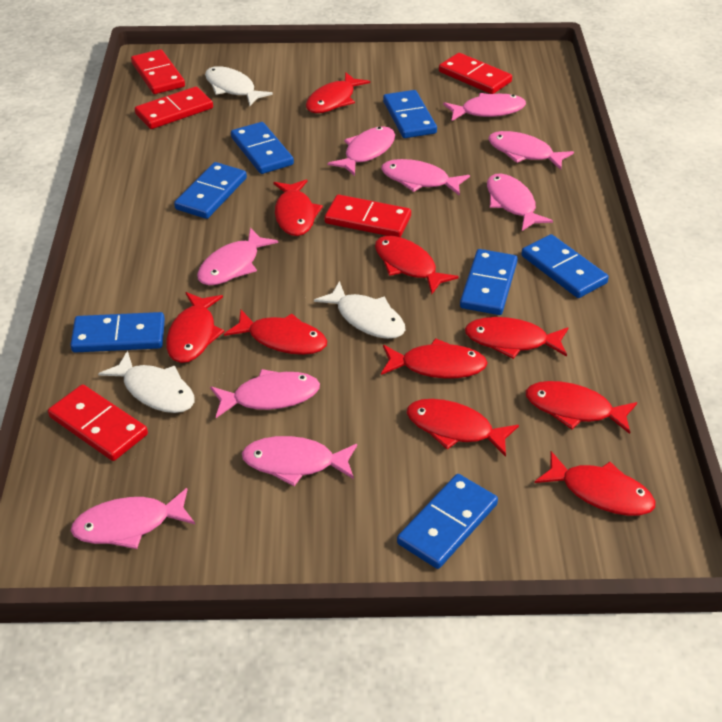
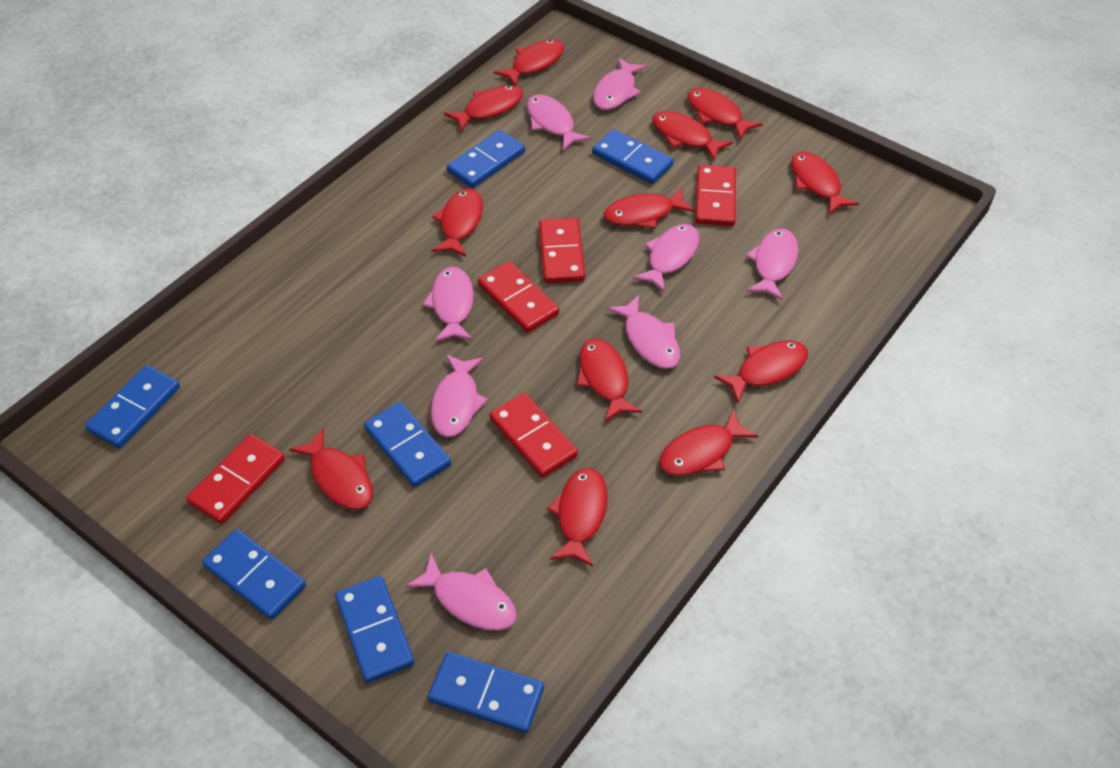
pink fish: 9 -> 8
red fish: 10 -> 12
white fish: 3 -> 0

